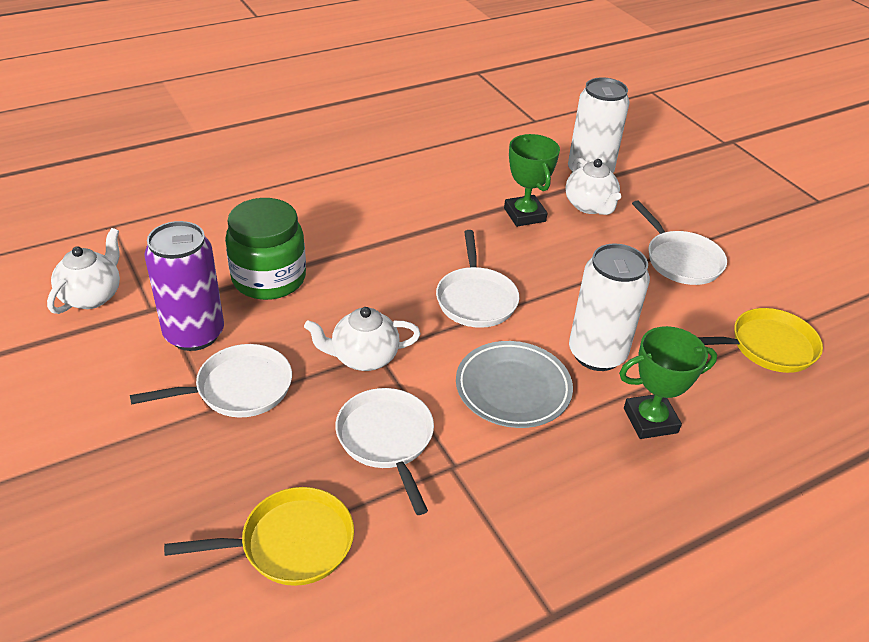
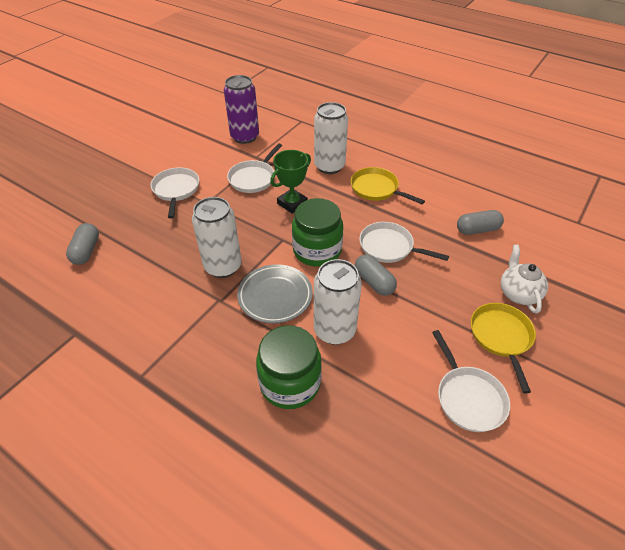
green jar: 1 -> 2
green trophy: 2 -> 1
grey capsule: 0 -> 3
white can: 2 -> 3
white teapot: 3 -> 1

